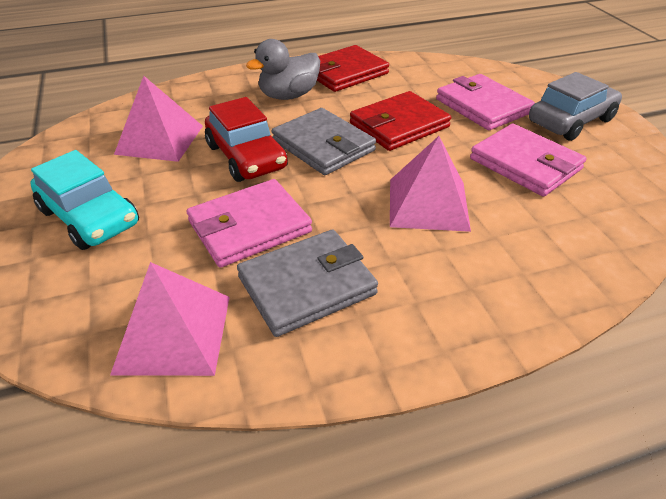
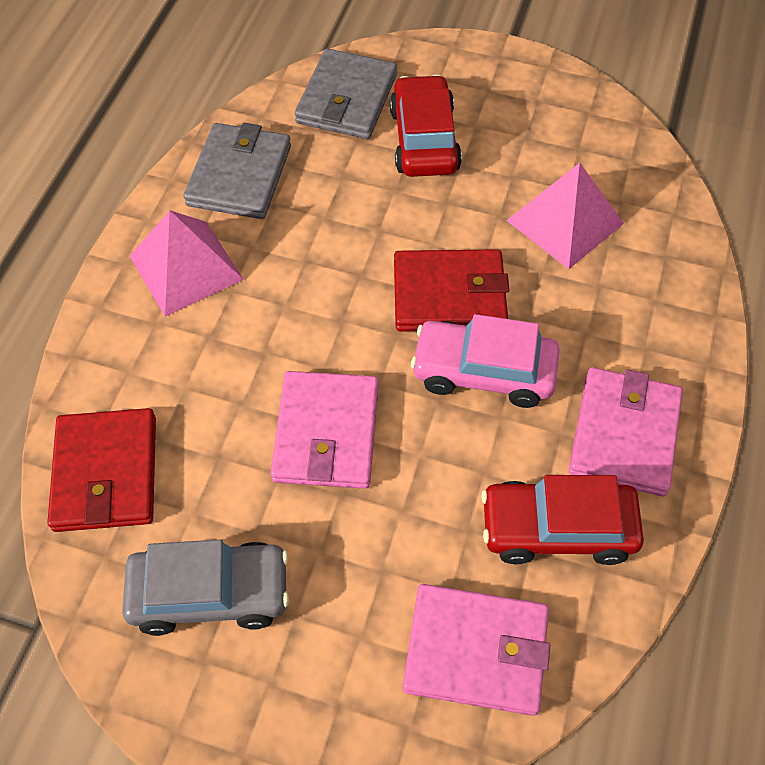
grey duck: 1 -> 0
pink car: 0 -> 1
pink pyramid: 3 -> 2
red car: 1 -> 2
turquoise car: 1 -> 0

